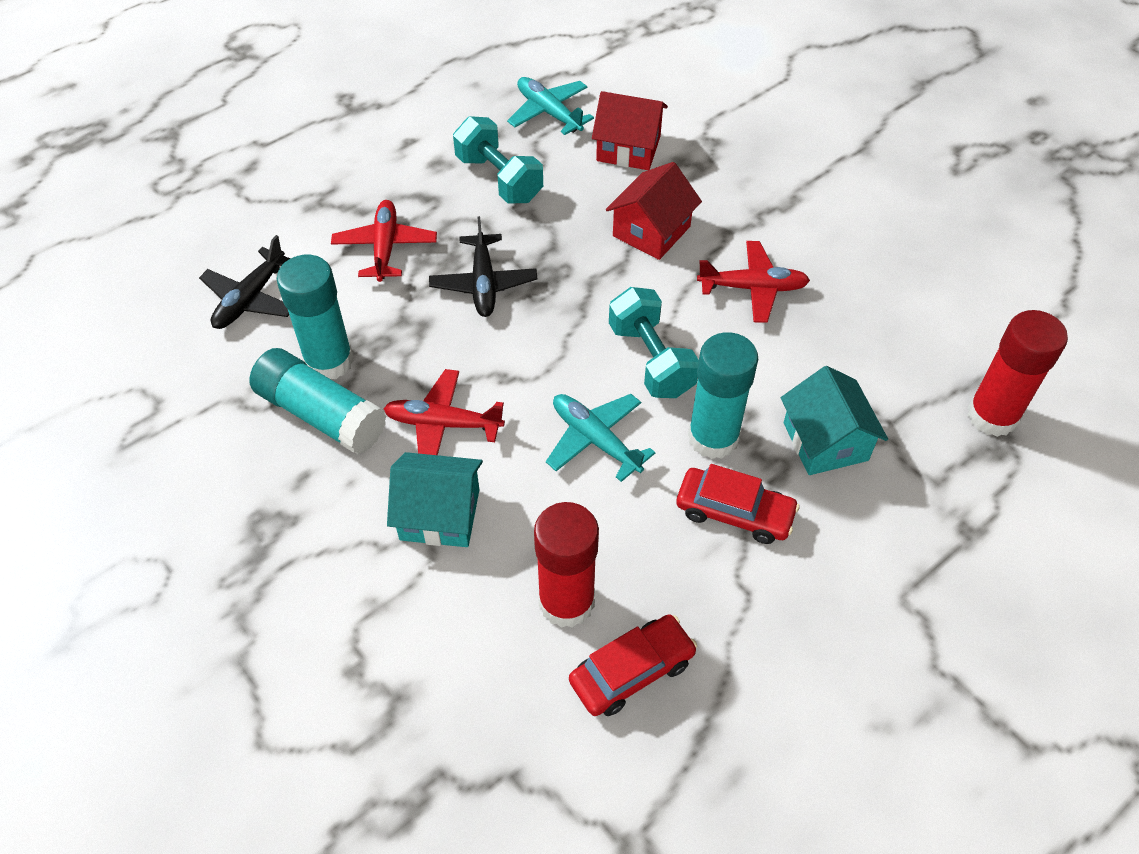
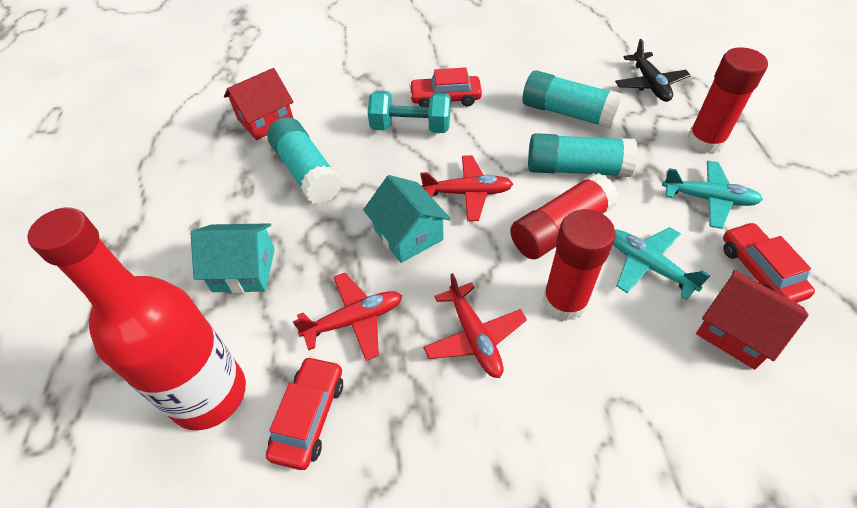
black plane: 2 -> 1
red bottle: 0 -> 1
red car: 2 -> 3
red glue stick: 2 -> 3
turquoise dumbbell: 2 -> 1

